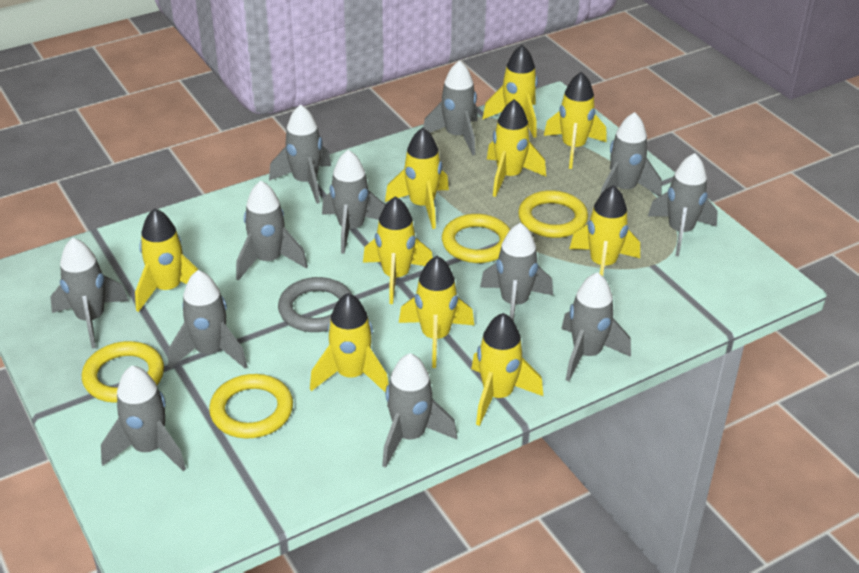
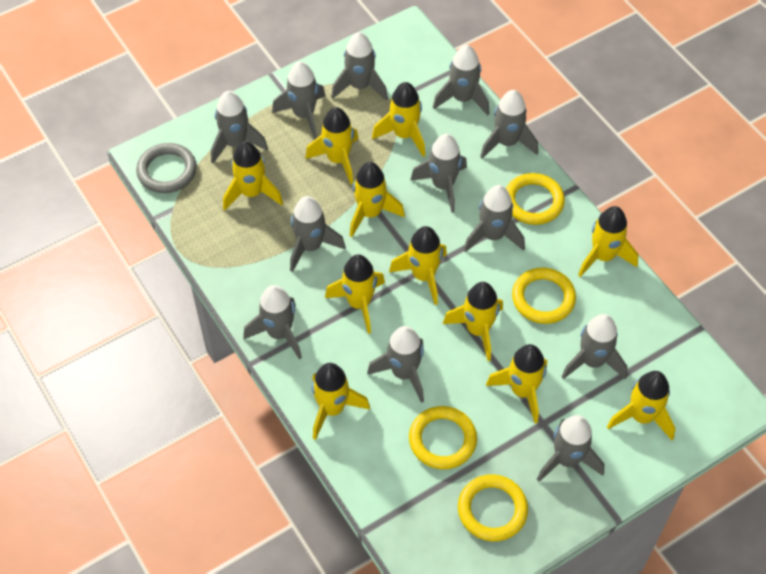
yellow rocket: 10 -> 11

